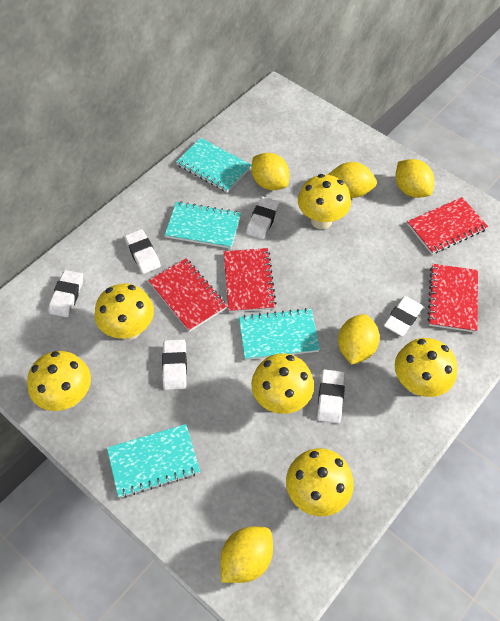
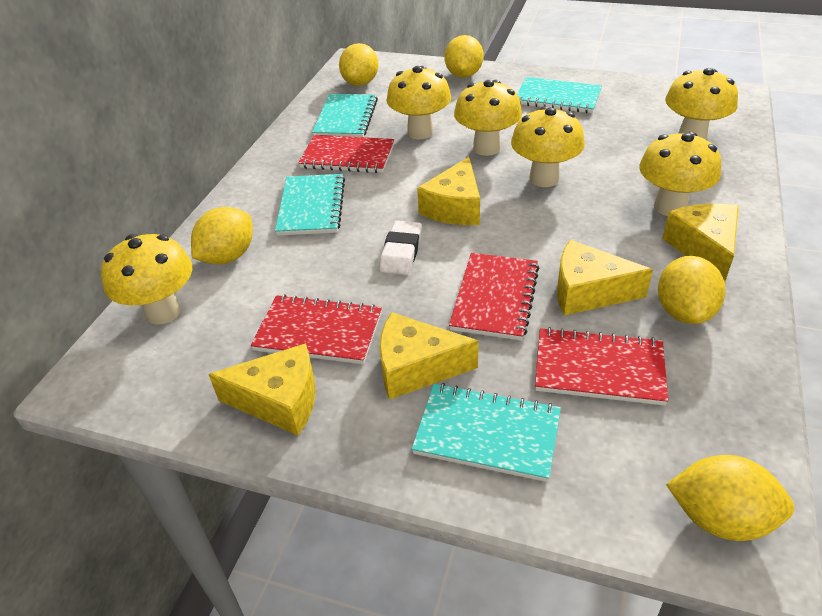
white eraser: 6 -> 1
yellow cheese: 0 -> 5

